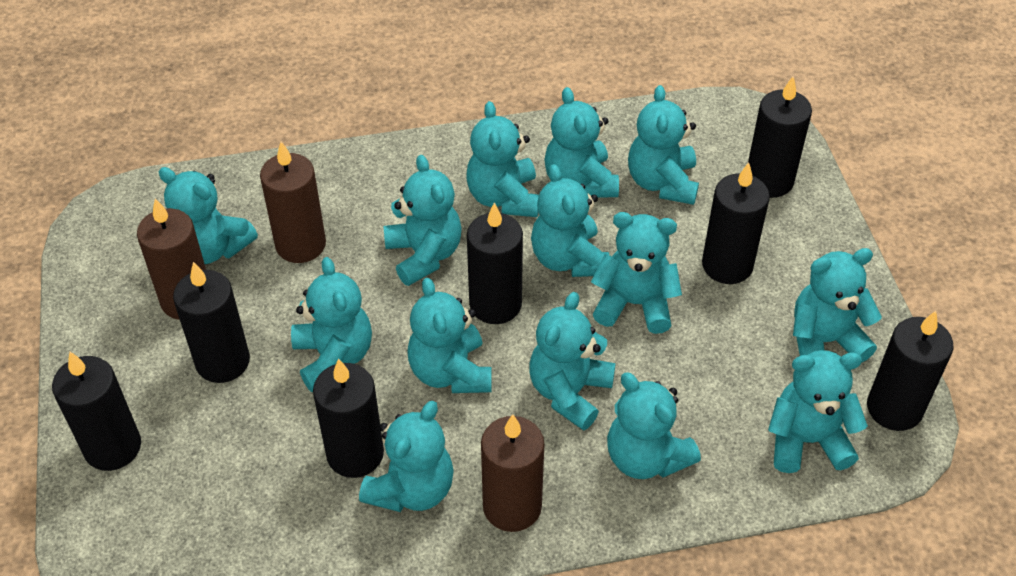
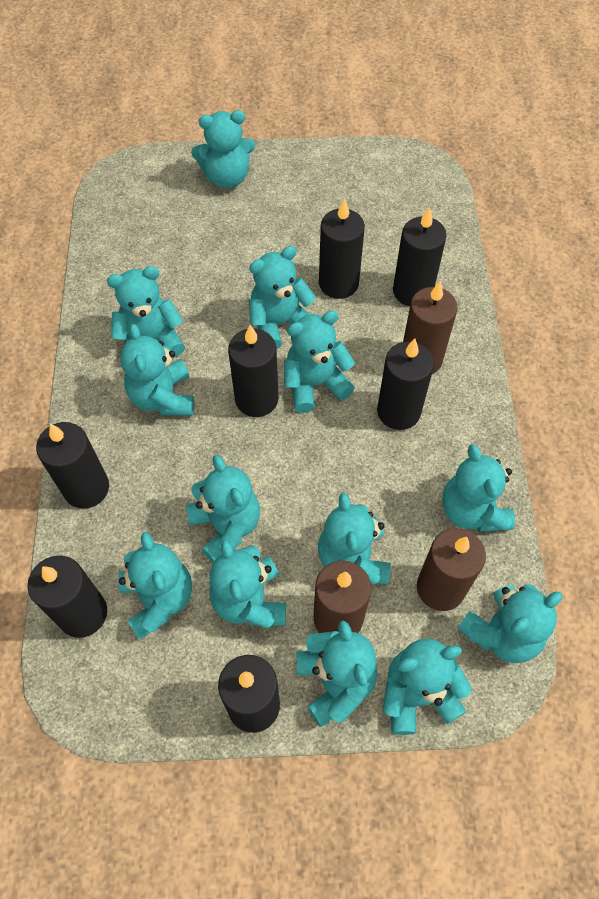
turquoise teddy bear: 14 -> 13

